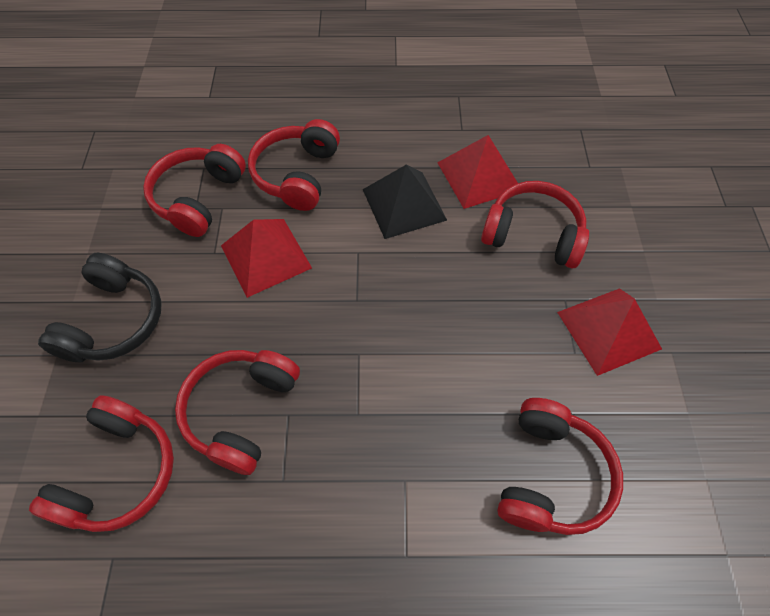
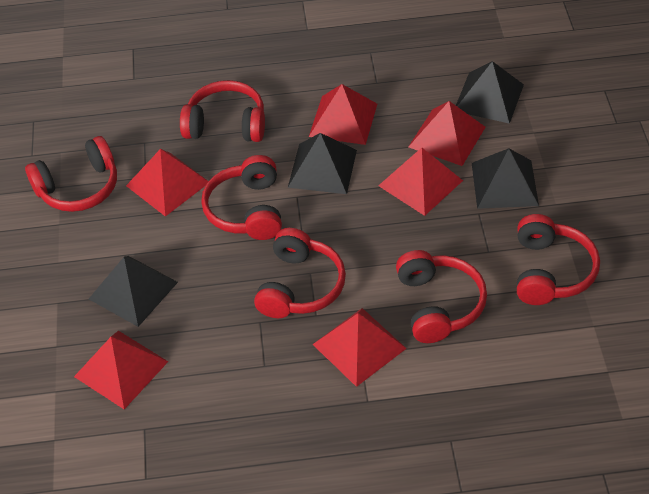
black headphones: 1 -> 0
black pyramid: 1 -> 4
red pyramid: 3 -> 6

